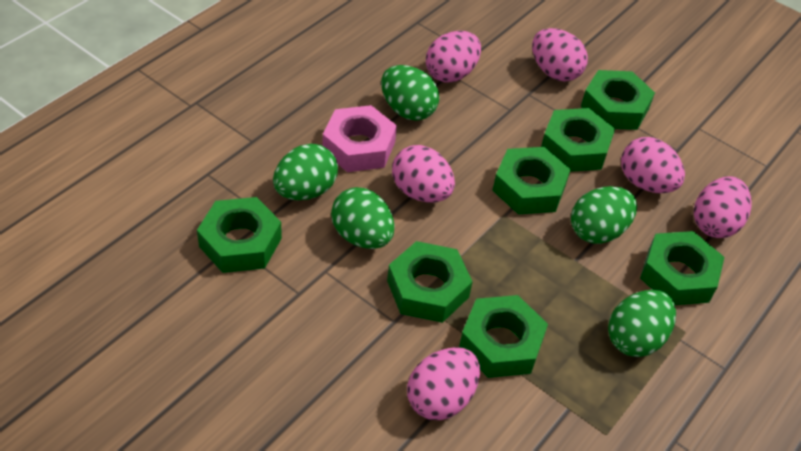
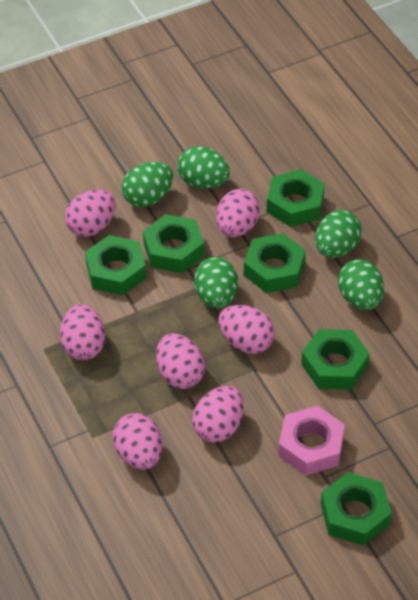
green nut: 7 -> 6
pink egg: 6 -> 7

